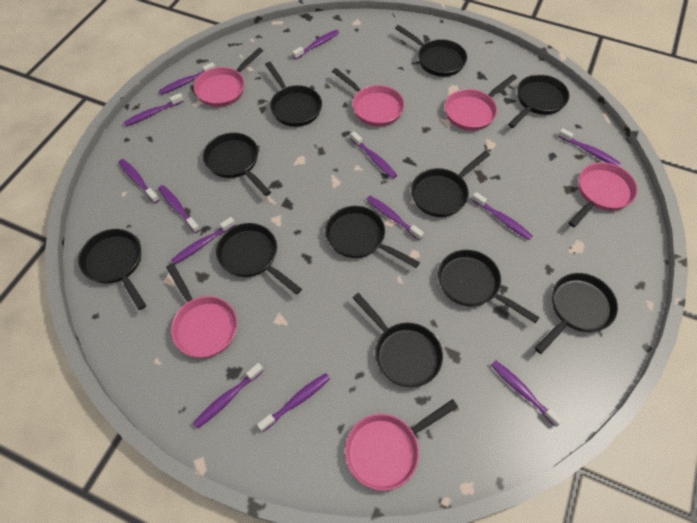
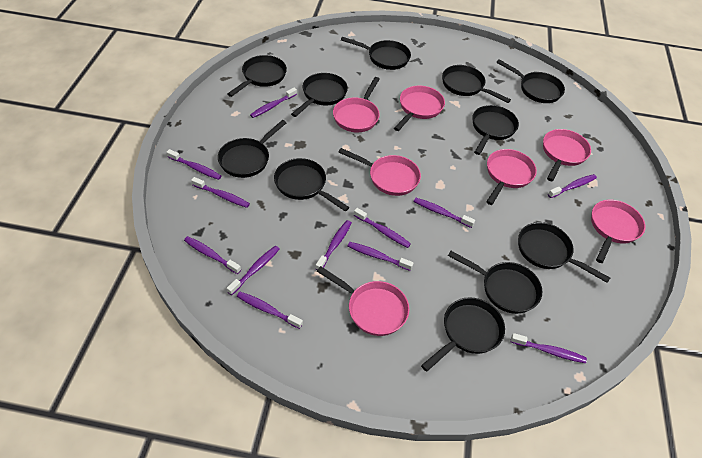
pink pan: 6 -> 7
purple toothbrush: 13 -> 12

